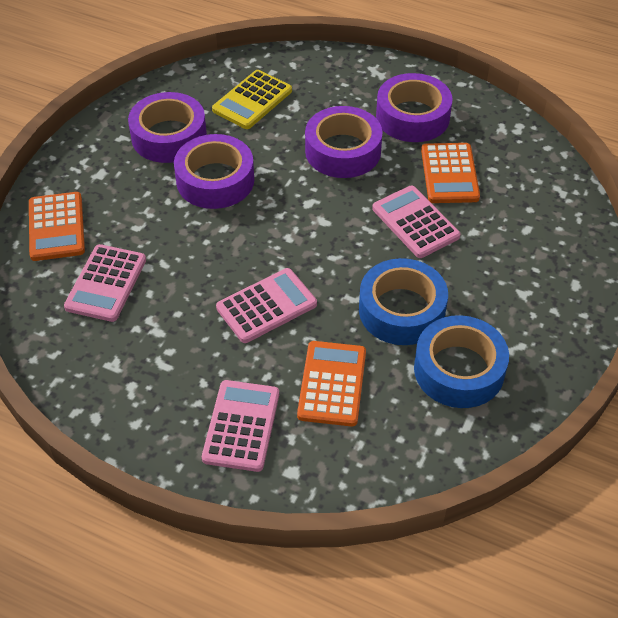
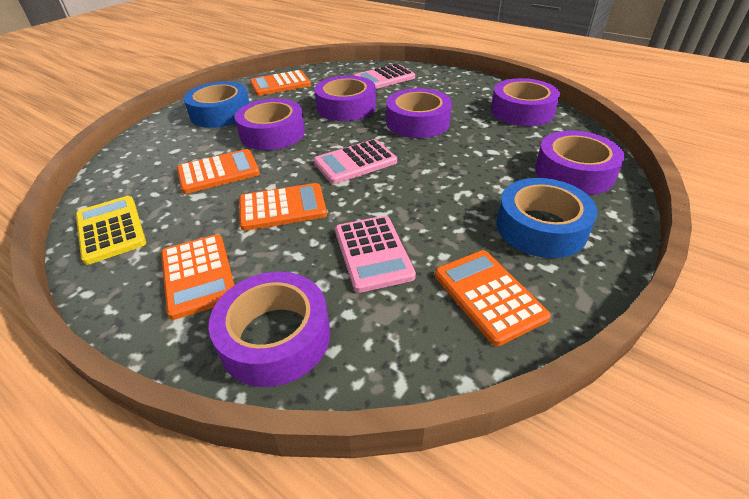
orange calculator: 3 -> 5
pink calculator: 4 -> 3
purple tape: 4 -> 6

